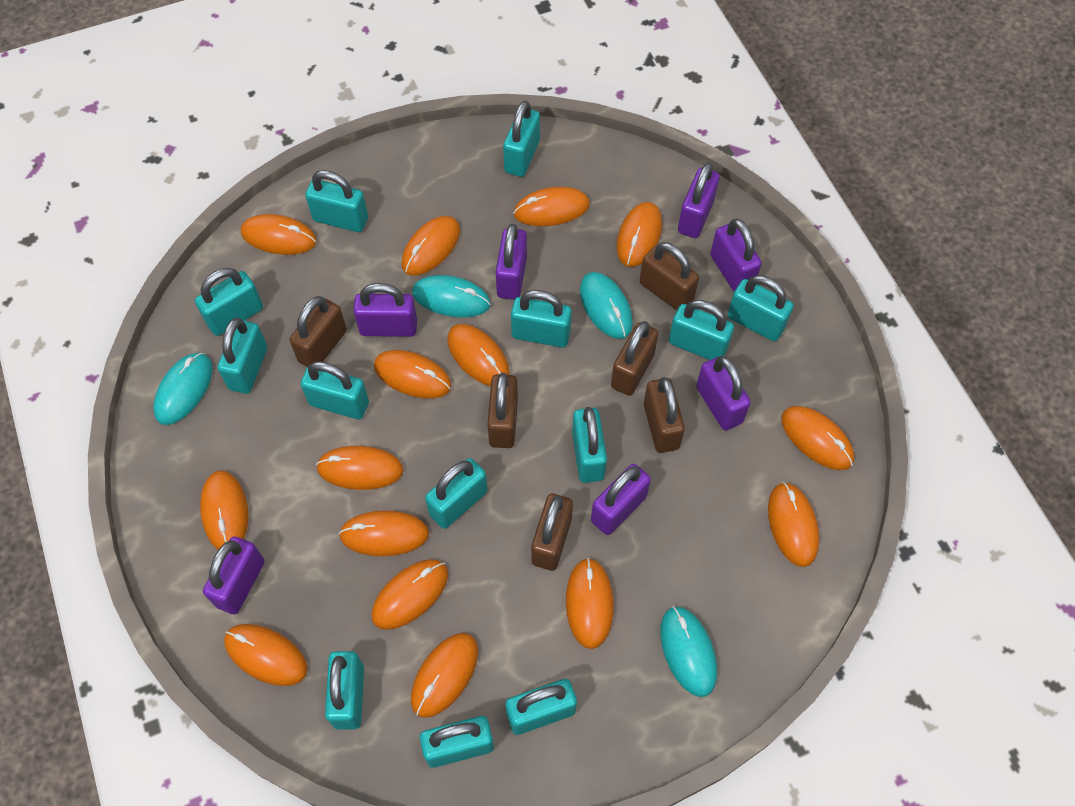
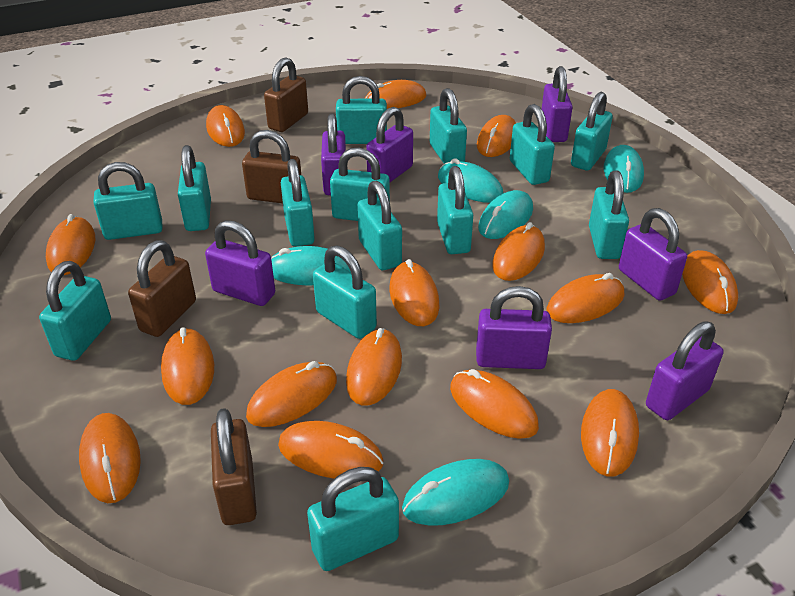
brown padlock: 6 -> 4
turquoise mouse: 4 -> 5
turquoise padlock: 13 -> 14

